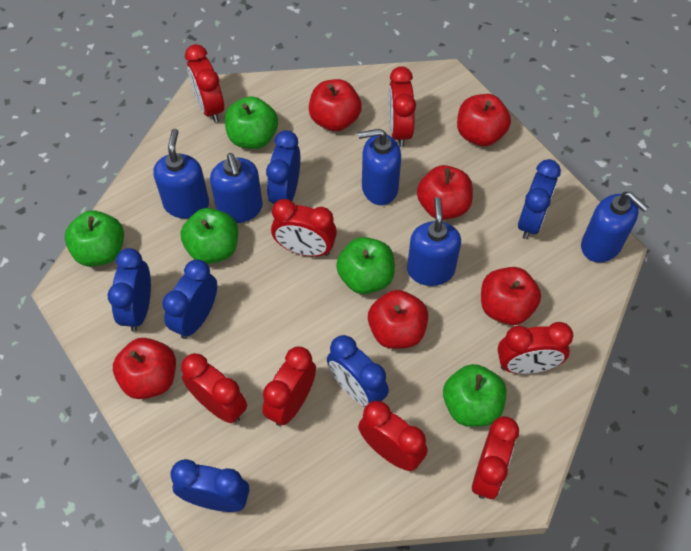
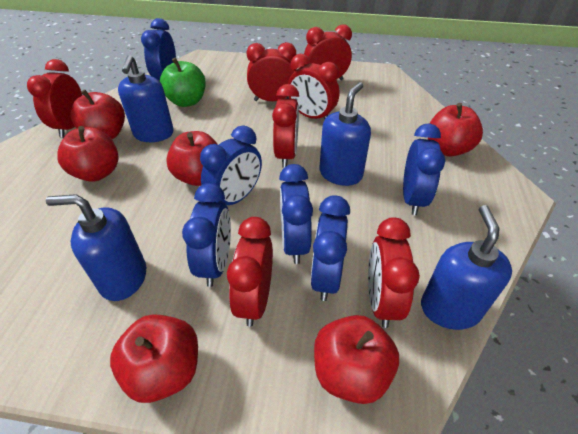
blue soap dispenser: 5 -> 4
green apple: 5 -> 1
red clock: 8 -> 7

